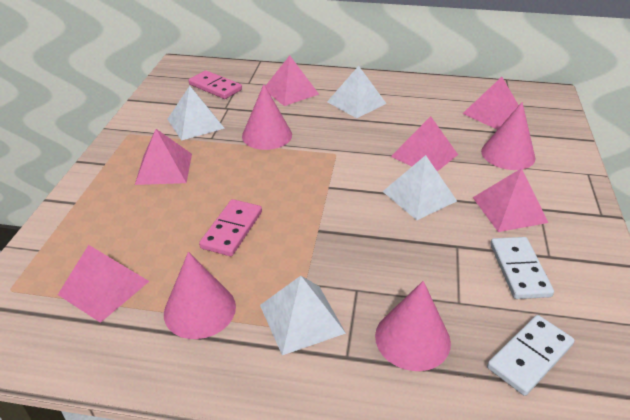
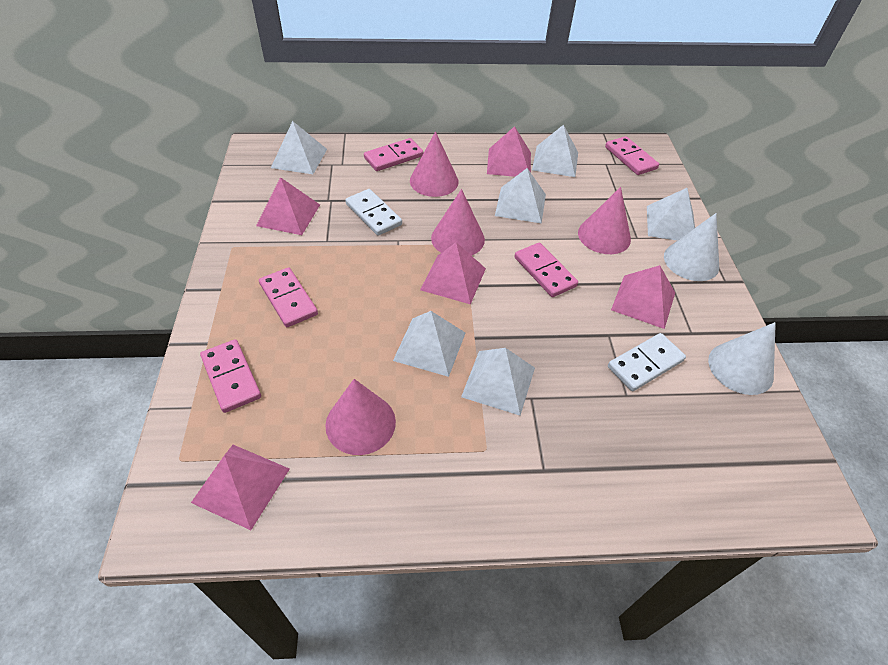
pink domino: 2 -> 5
pink pyramid: 6 -> 5
white cone: 0 -> 2
white pyramid: 4 -> 6

